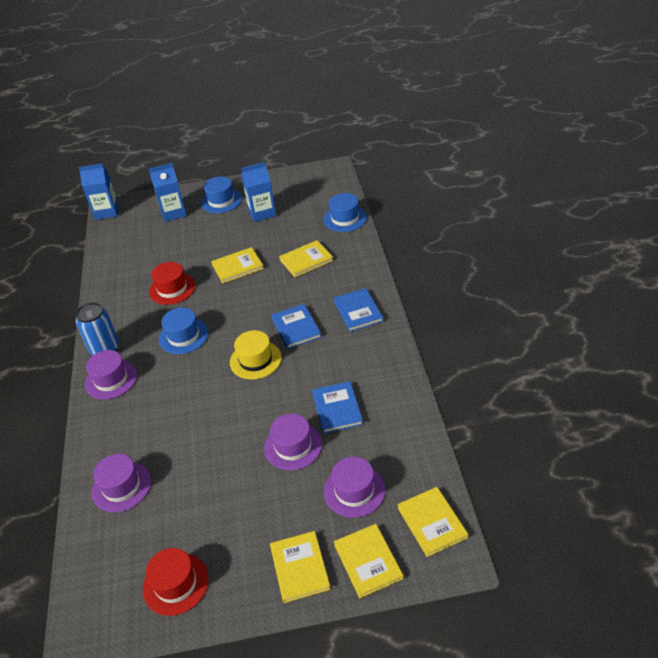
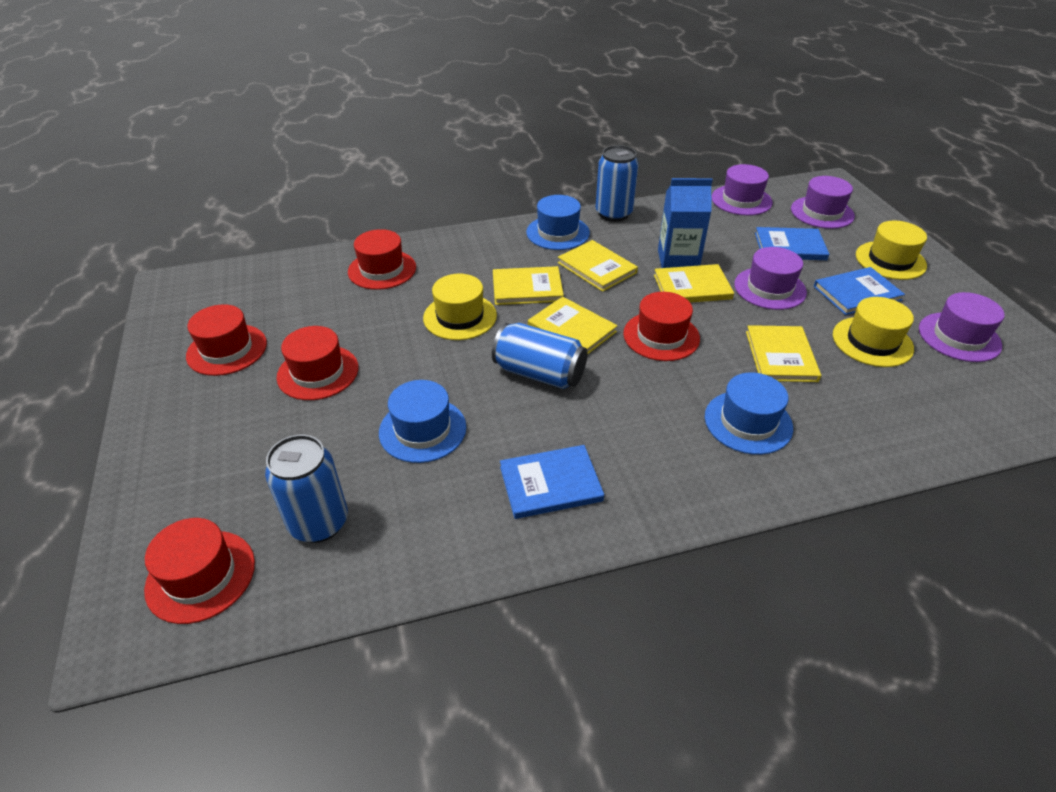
blue can: 1 -> 3
blue carton: 3 -> 1
red hat: 2 -> 5
yellow hat: 1 -> 3

